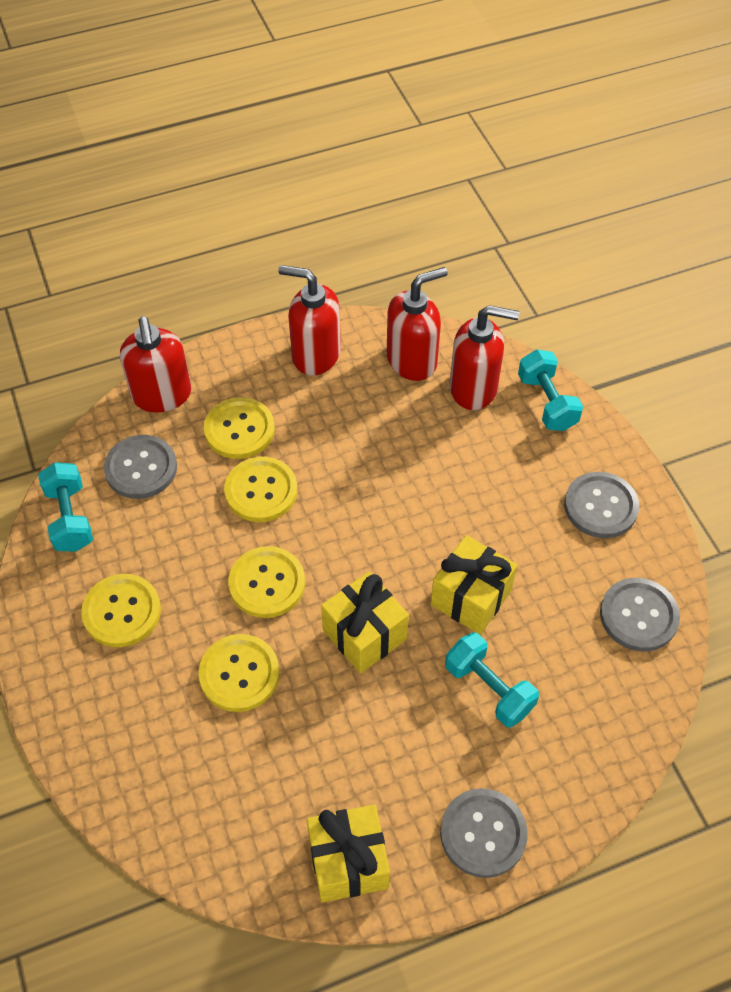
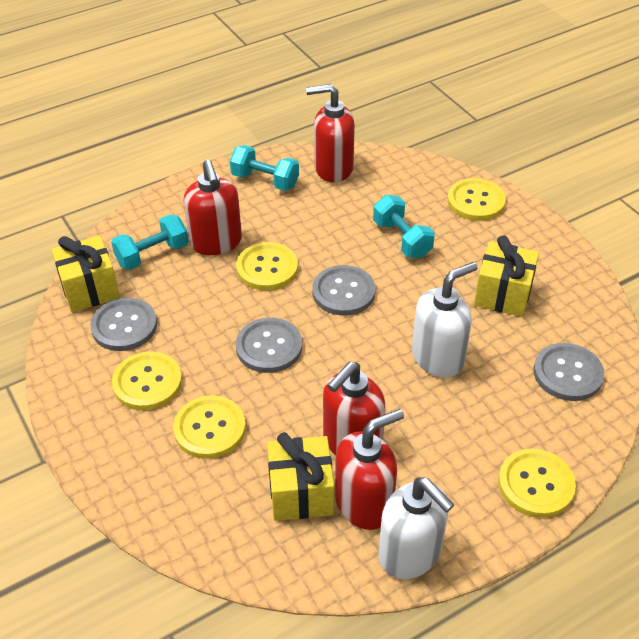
white soap dispenser: 0 -> 2

